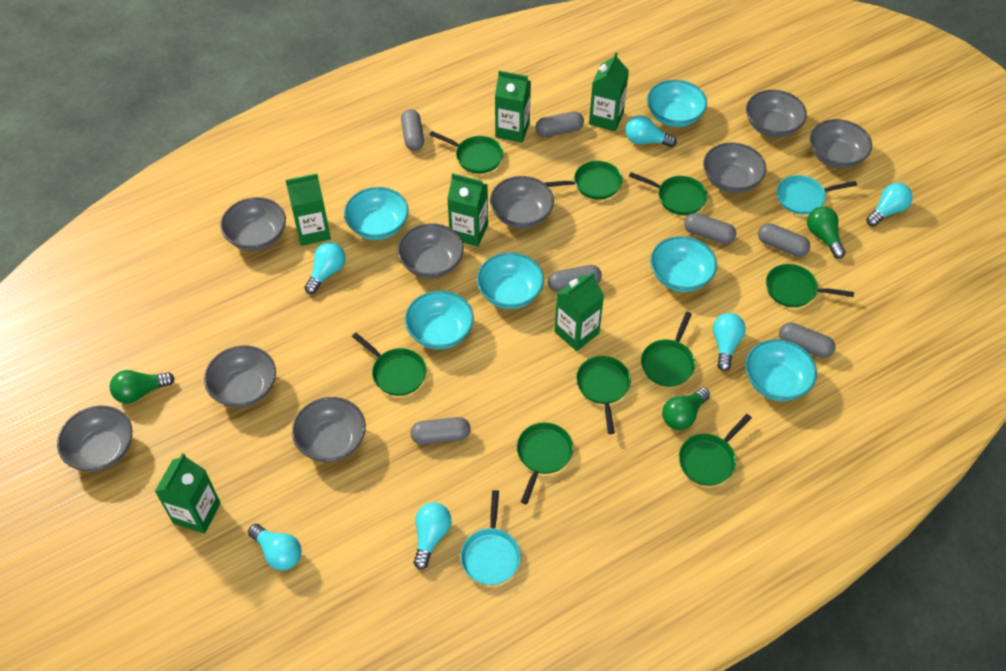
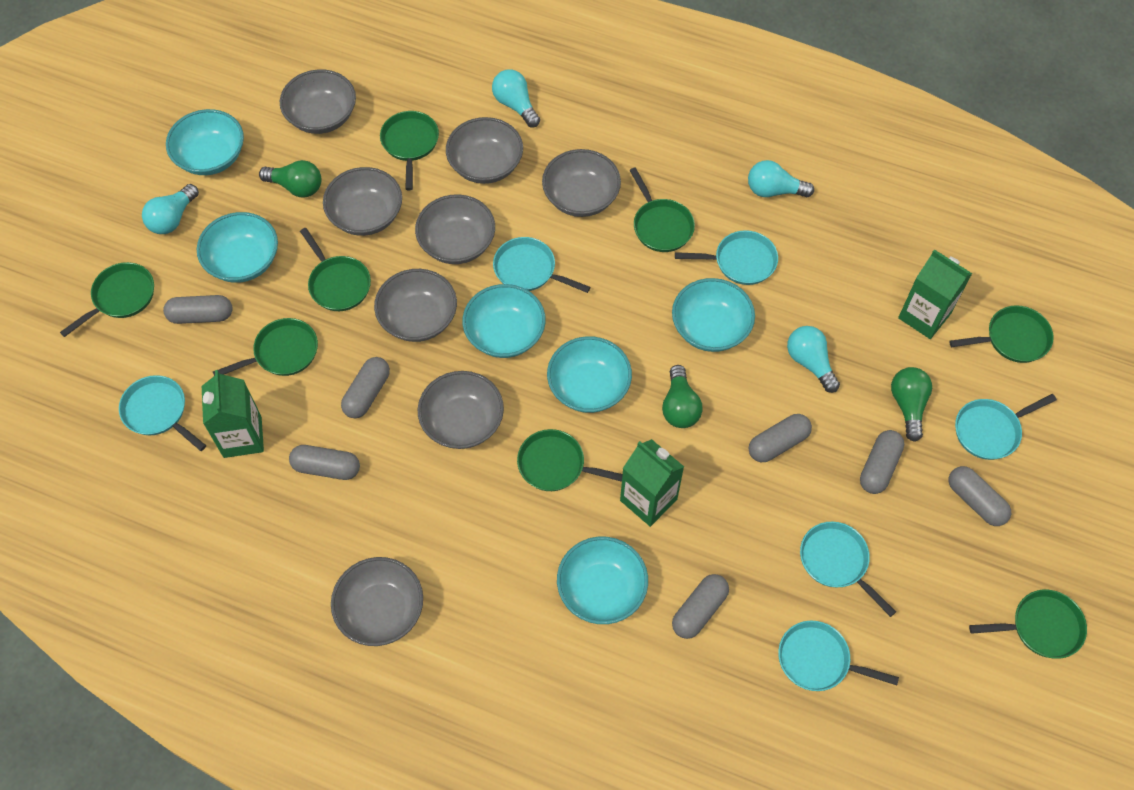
green carton: 6 -> 3
green pan: 9 -> 8
grey bowl: 9 -> 8
turquoise light bulb: 6 -> 4
turquoise pan: 2 -> 6

